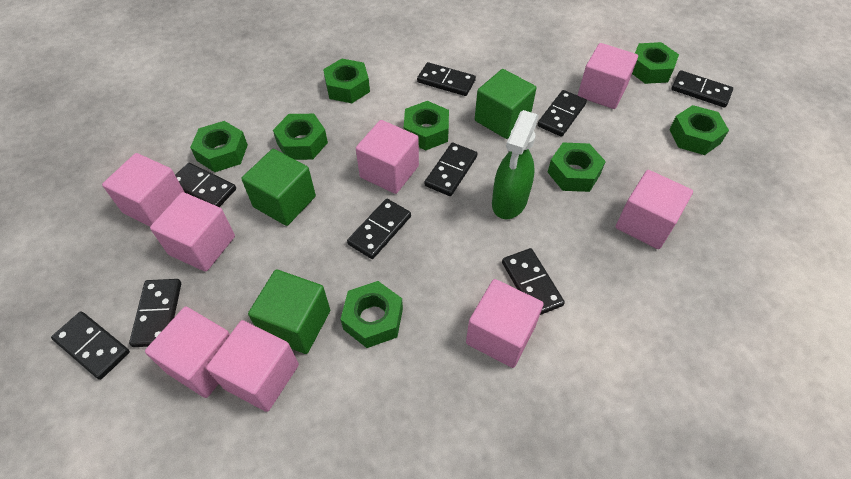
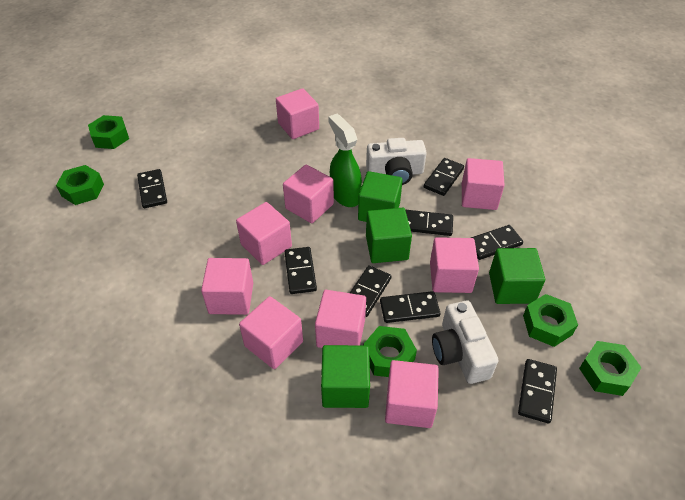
black domino: 9 -> 8
green cube: 3 -> 4
green nut: 8 -> 5
pink cube: 8 -> 9
white camera: 0 -> 2

